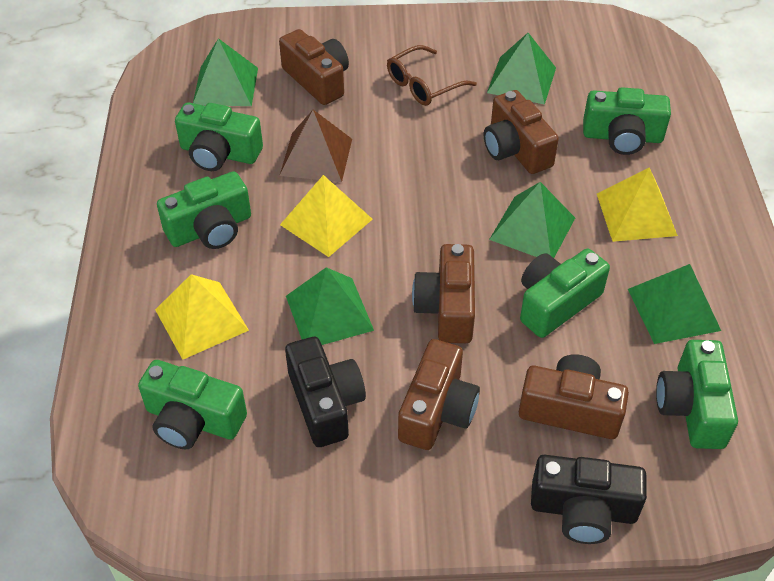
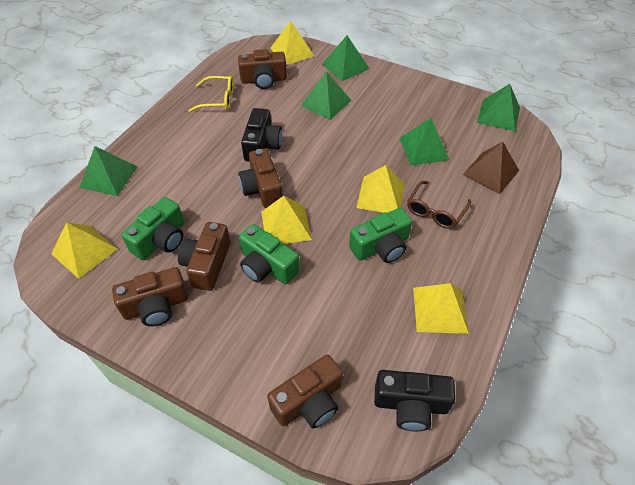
green camera: 6 -> 3
yellow glasses: 0 -> 1
yellow pyramid: 3 -> 5

